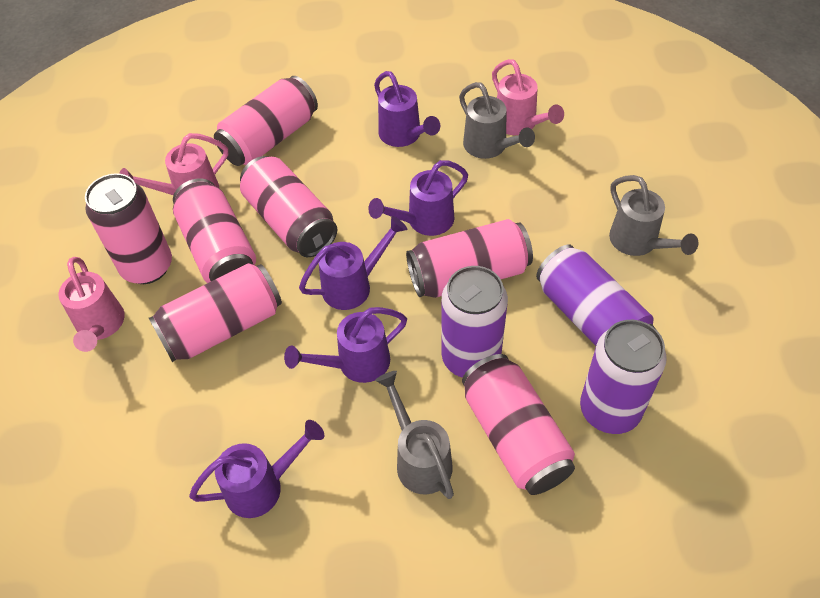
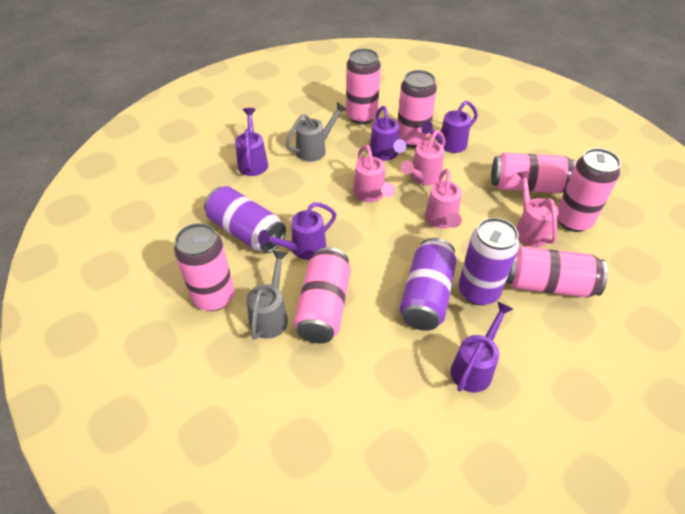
grey watering can: 3 -> 2
pink watering can: 3 -> 4

